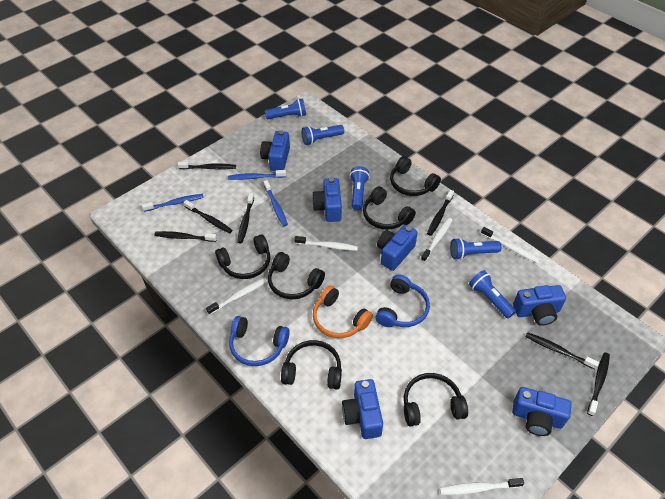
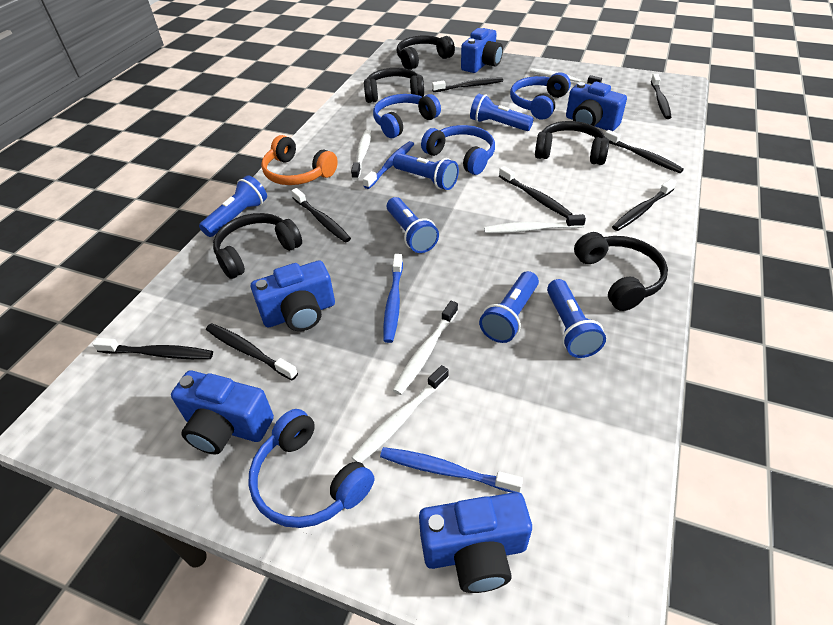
black headphones: 6 -> 5
black toothbrush: 7 -> 8
blue camera: 6 -> 5
blue flashlight: 5 -> 6
blue headphones: 2 -> 4

